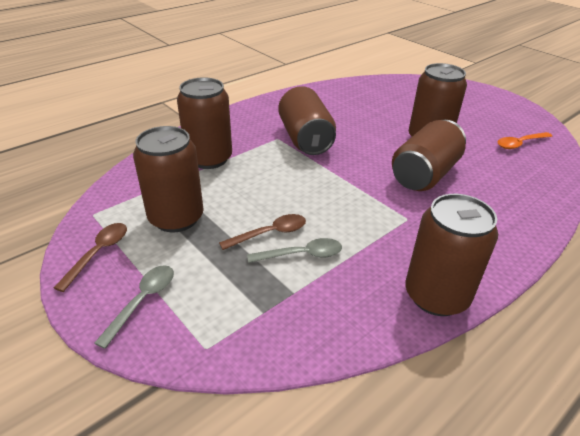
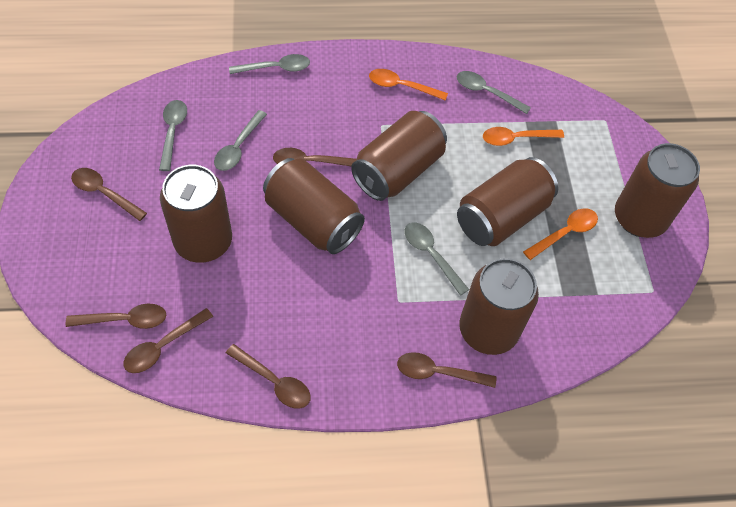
brown spoon: 2 -> 6
grey spoon: 2 -> 5
orange spoon: 1 -> 3

